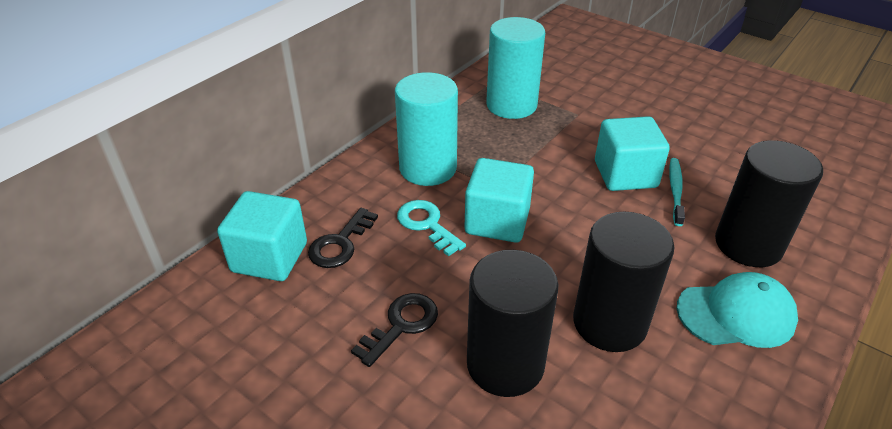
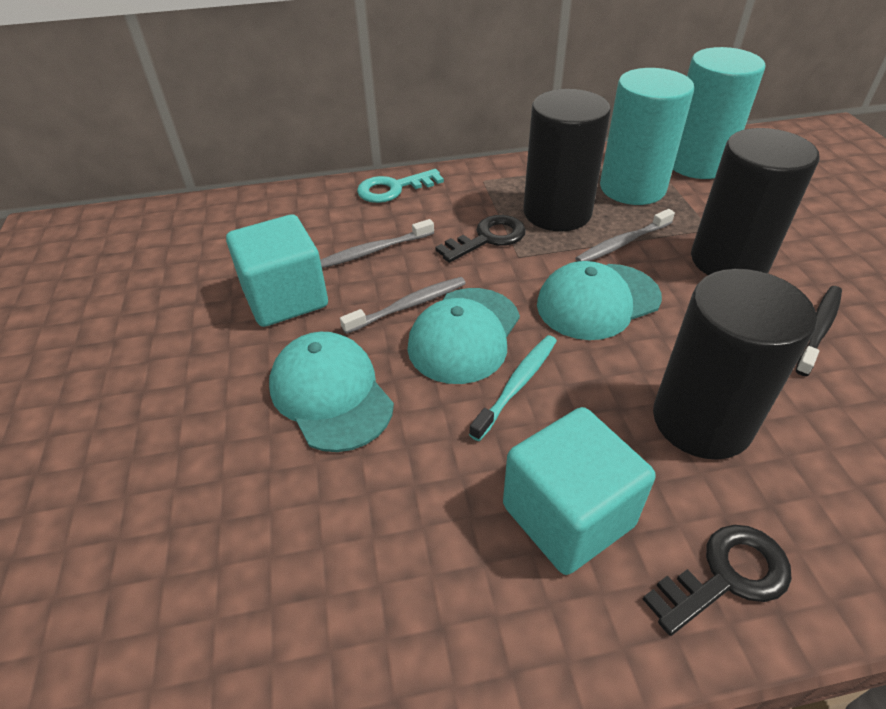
black toothbrush: 0 -> 1
grey toothbrush: 0 -> 3
turquoise cap: 1 -> 3
turquoise cube: 3 -> 2

